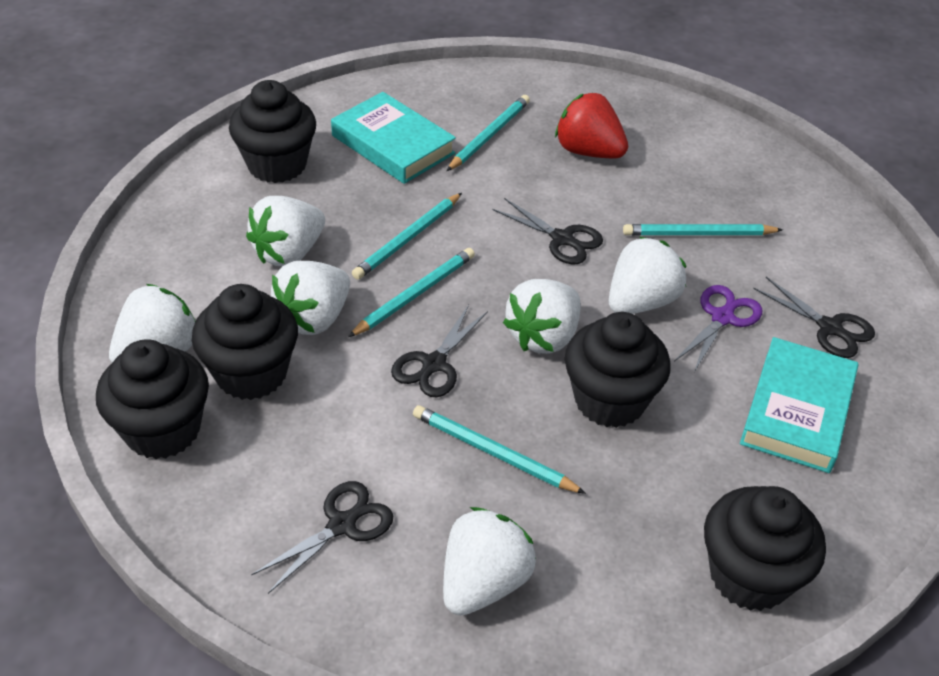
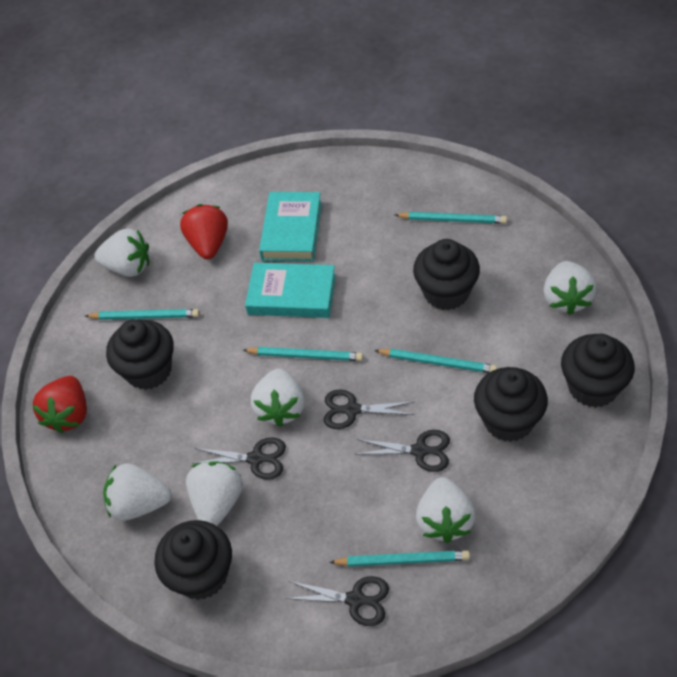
purple scissors: 1 -> 0
red strawberry: 1 -> 2

